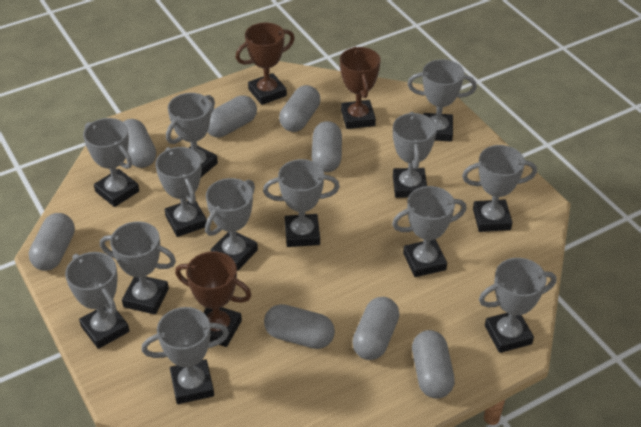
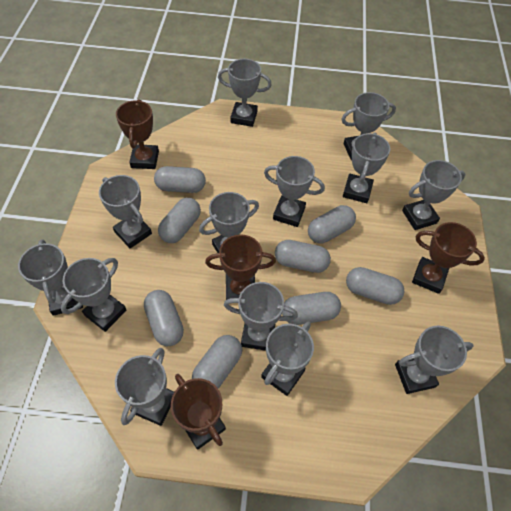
brown trophy: 3 -> 4

